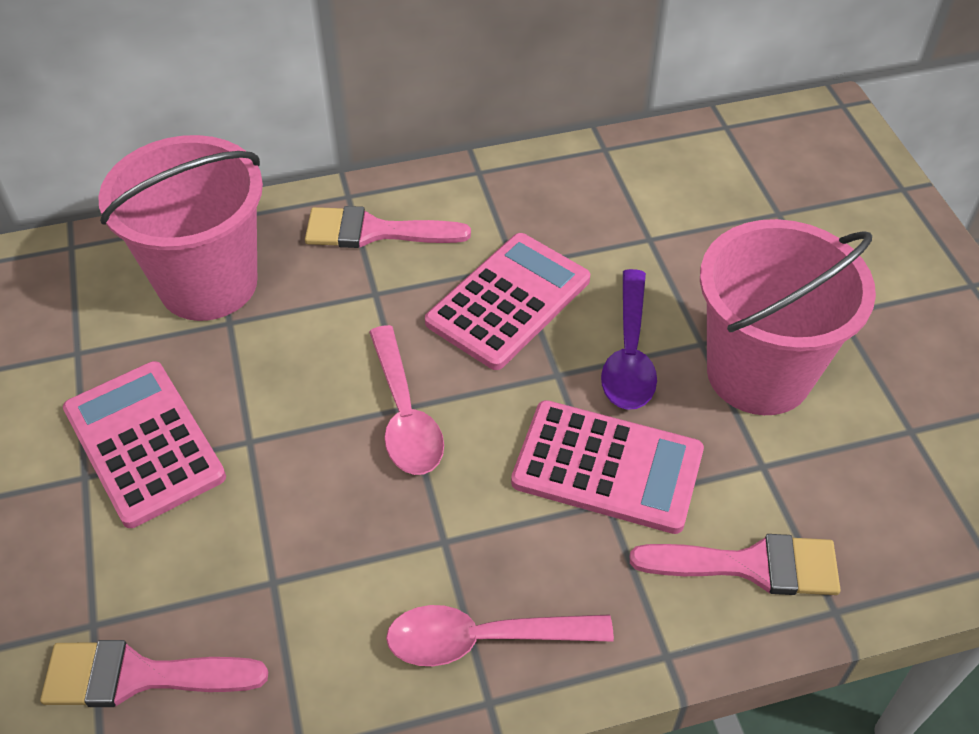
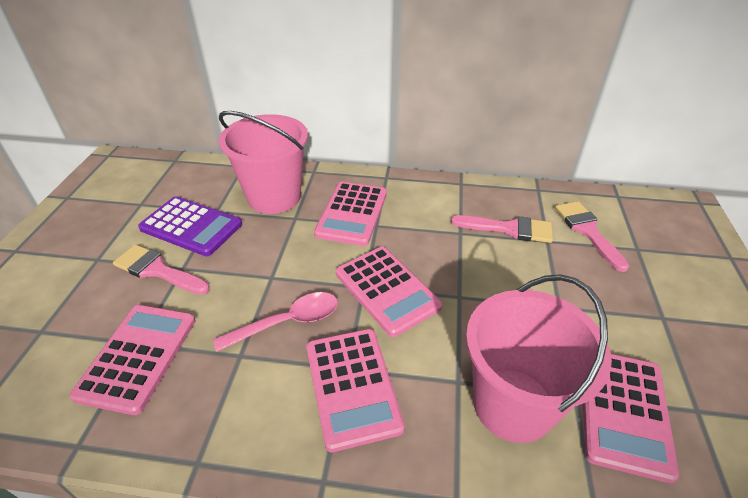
pink calculator: 3 -> 5
pink spoon: 2 -> 1
purple calculator: 0 -> 1
purple spoon: 1 -> 0

